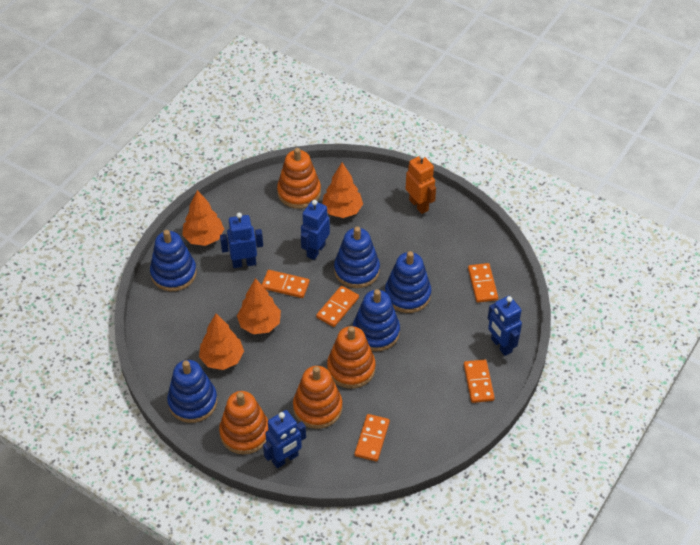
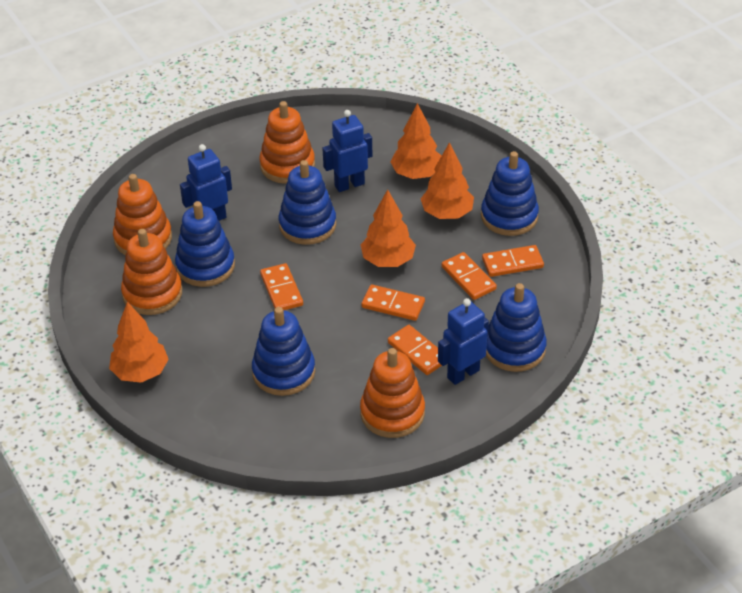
blue robot: 4 -> 3
orange robot: 1 -> 0

